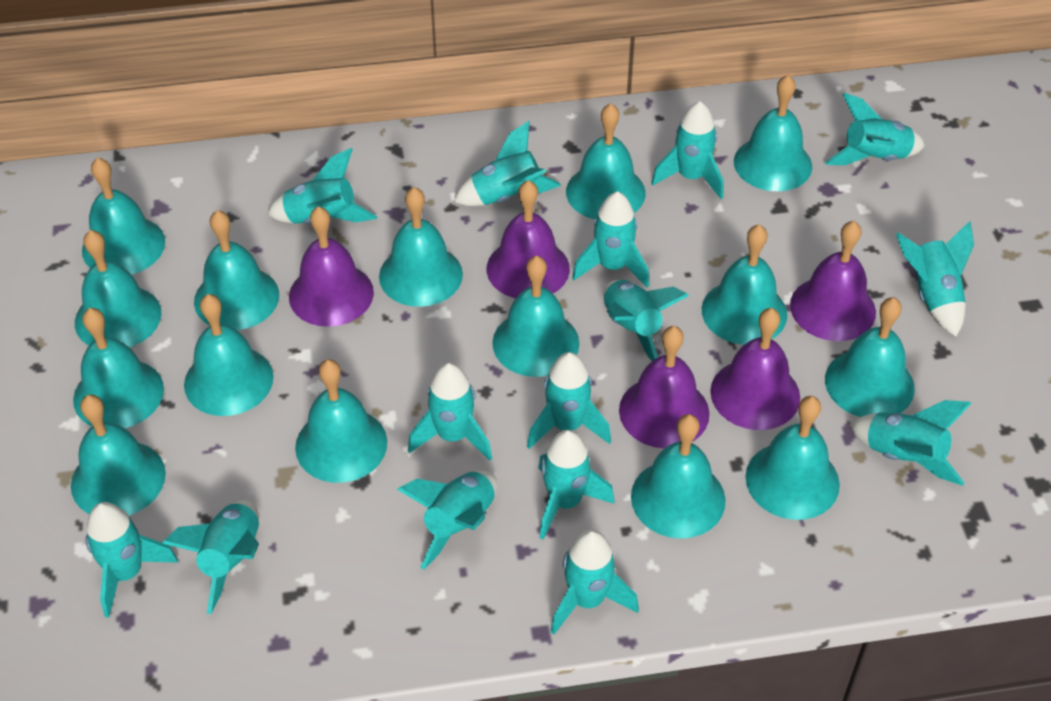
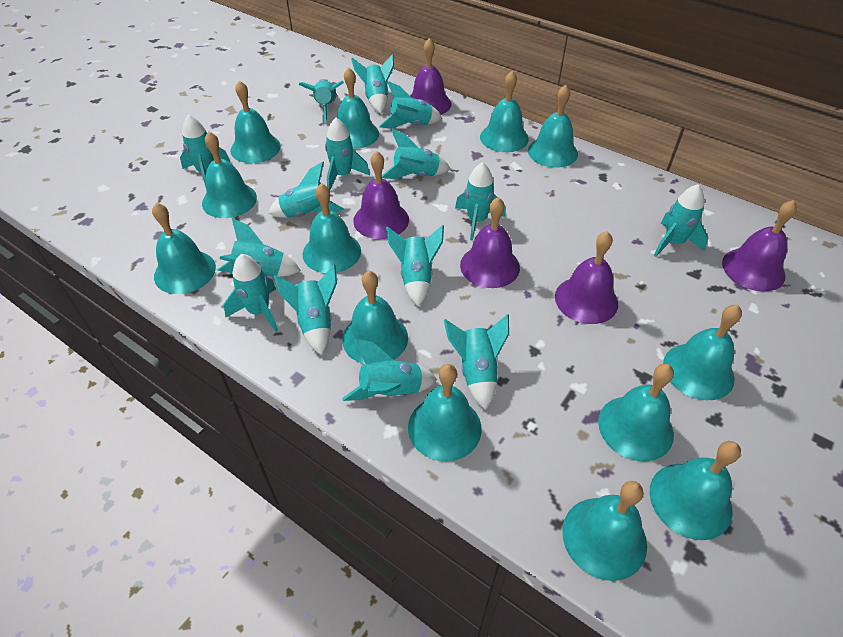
turquoise bell: 15 -> 13

